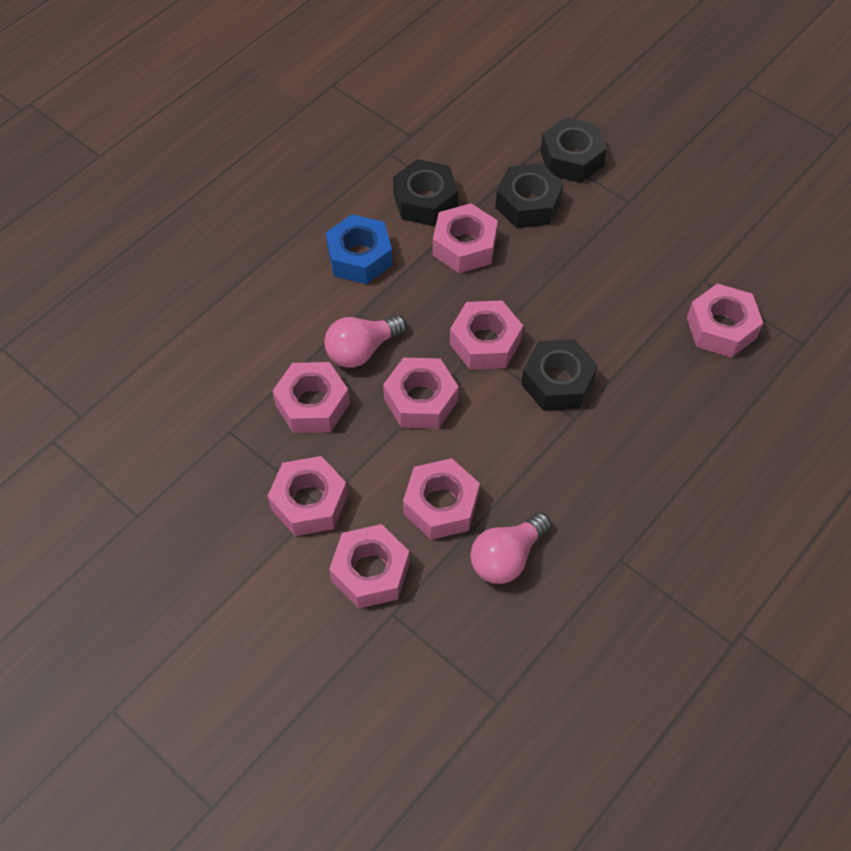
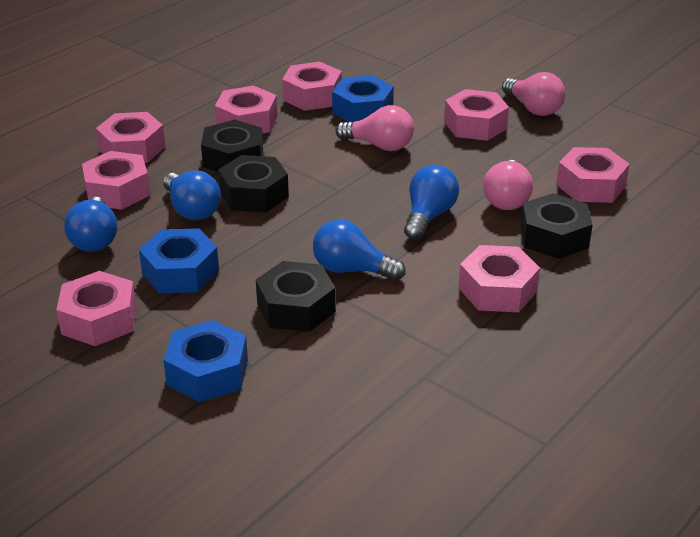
blue light bulb: 0 -> 4
blue nut: 1 -> 3
pink light bulb: 2 -> 3

